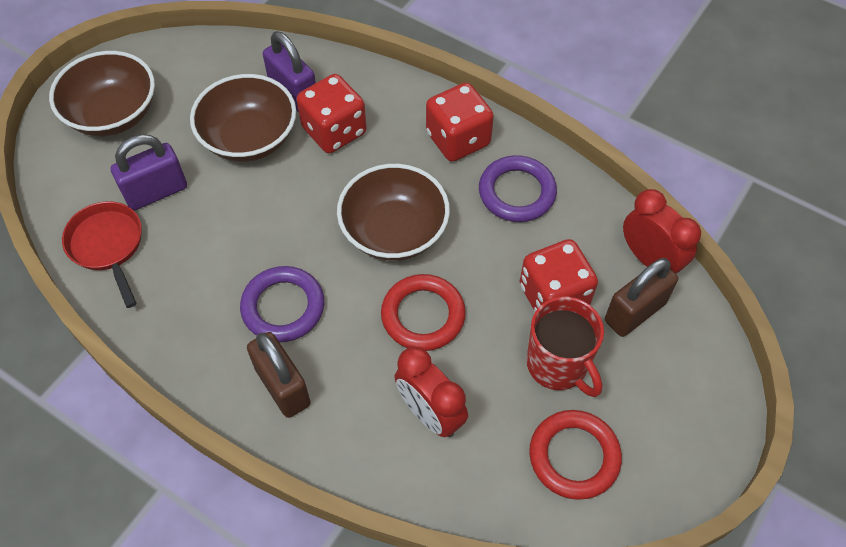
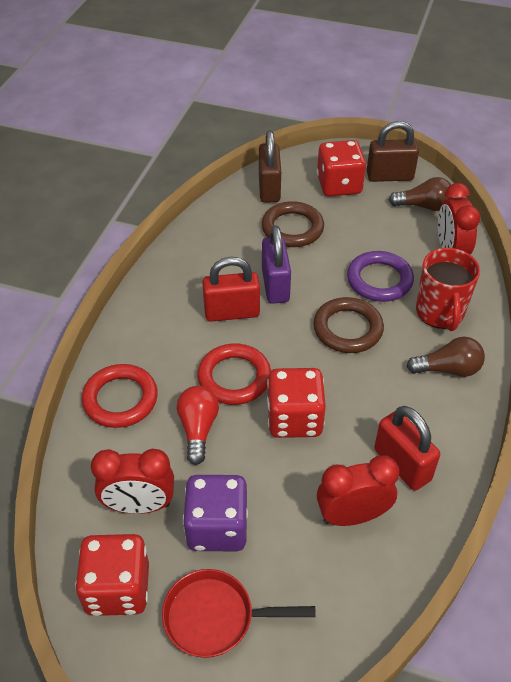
brown bowl: 3 -> 0
brown light bulb: 0 -> 2
brown ring: 0 -> 2
purple dice: 0 -> 1
purple padlock: 2 -> 1
purple ring: 2 -> 1
red clock: 2 -> 3
red light bulb: 0 -> 1
red padlock: 0 -> 2

